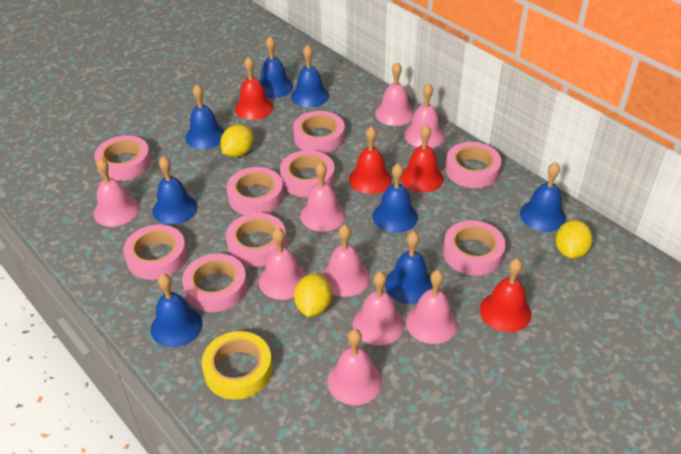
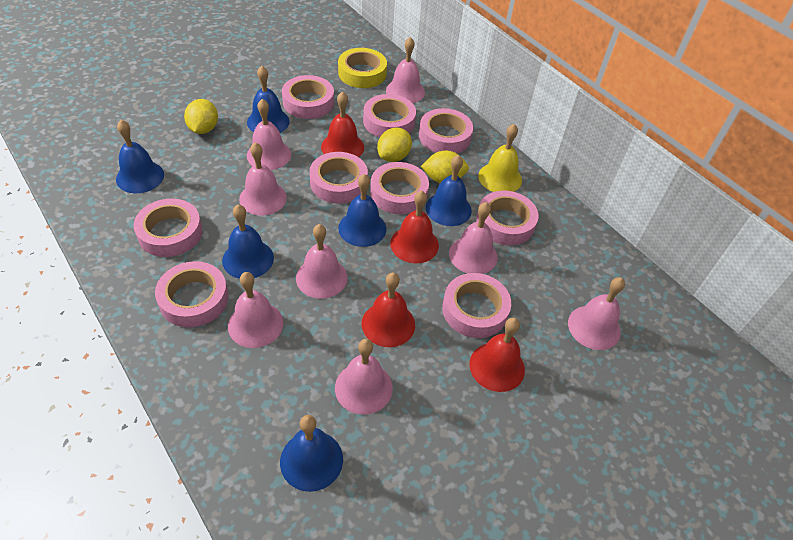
blue bell: 8 -> 6
pink bell: 9 -> 8
yellow bell: 0 -> 1

